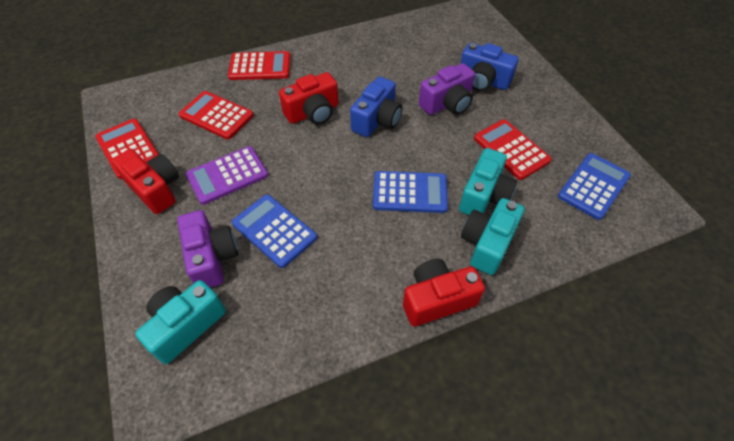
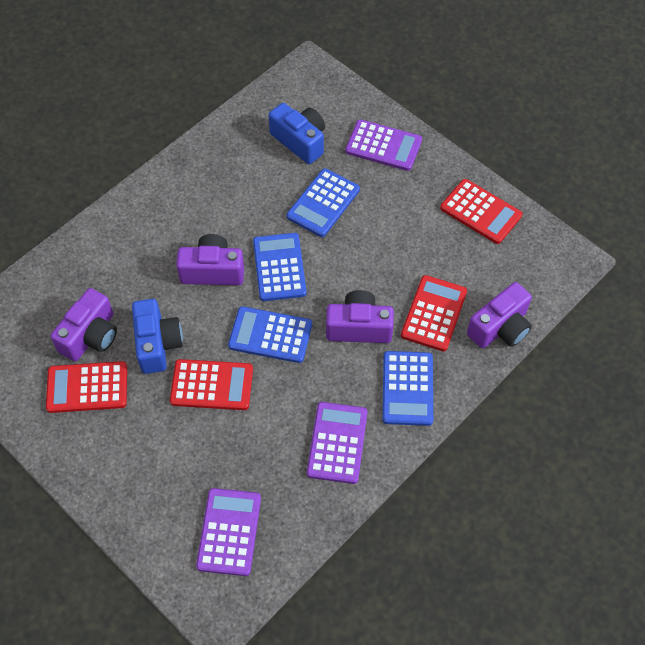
blue calculator: 3 -> 4
purple calculator: 1 -> 3
purple camera: 2 -> 4
red camera: 3 -> 0
turquoise camera: 3 -> 0

